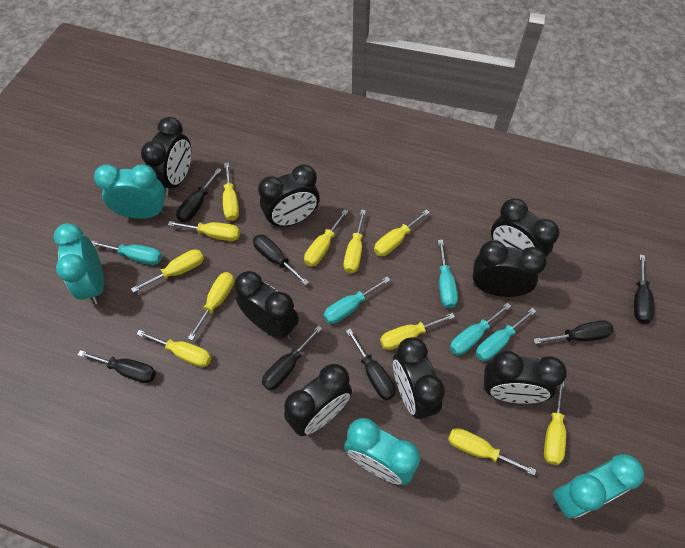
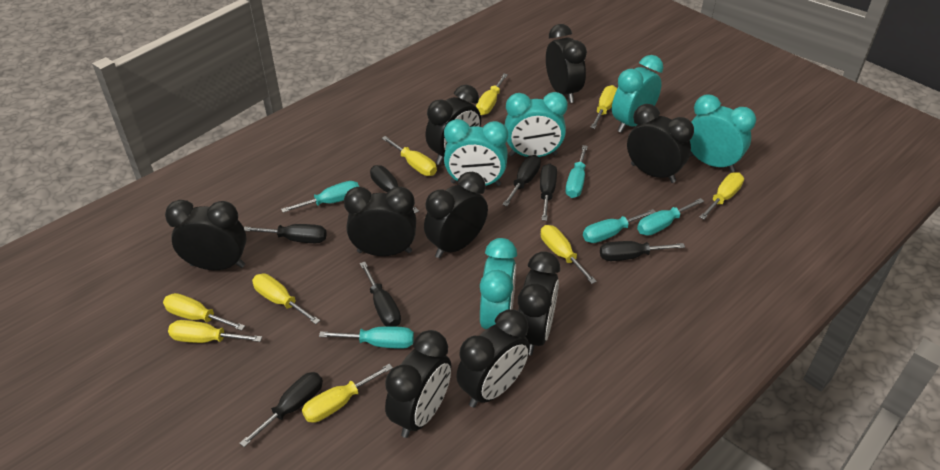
black clock: 8 -> 9
turquoise clock: 4 -> 5
yellow screwdriver: 11 -> 9

